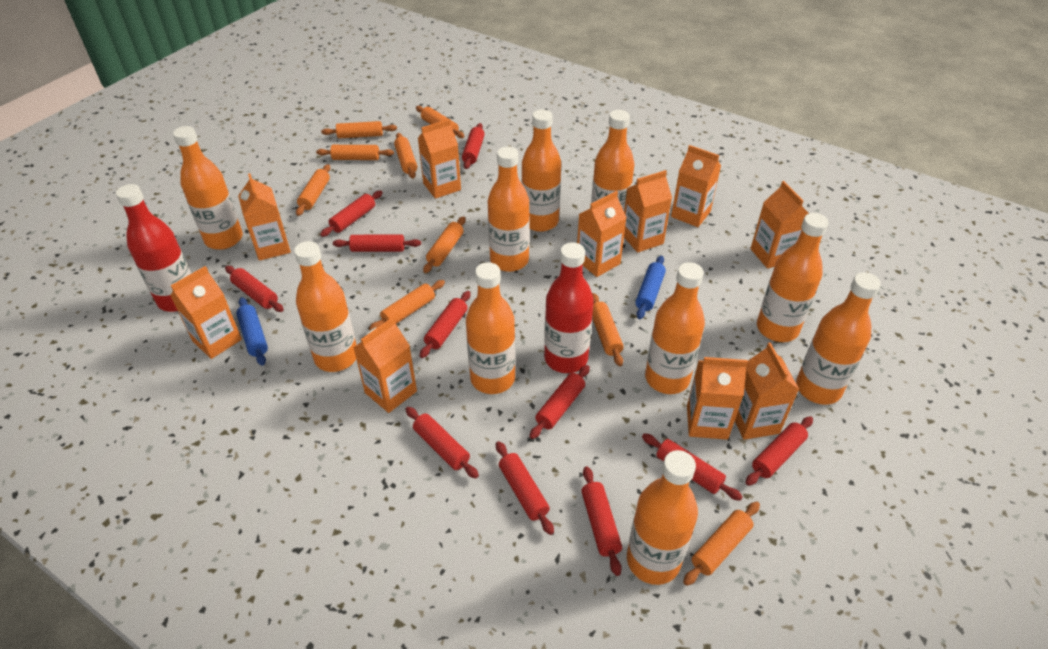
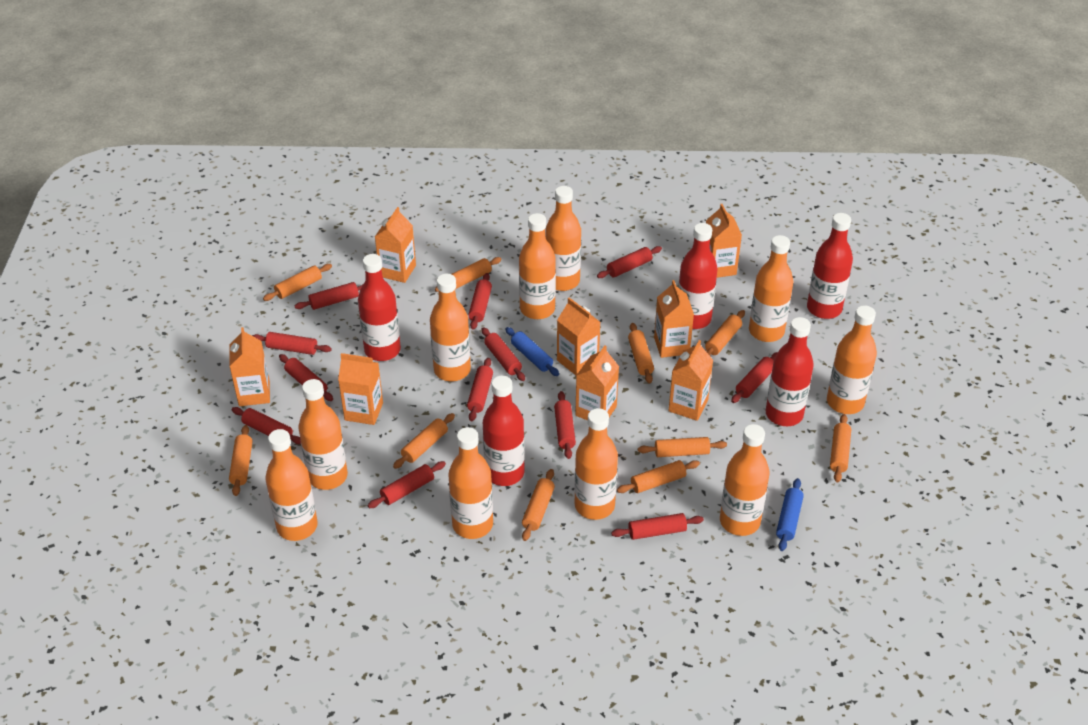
orange carton: 10 -> 8
orange rolling pin: 9 -> 10
red bottle: 2 -> 5
red rolling pin: 11 -> 12

